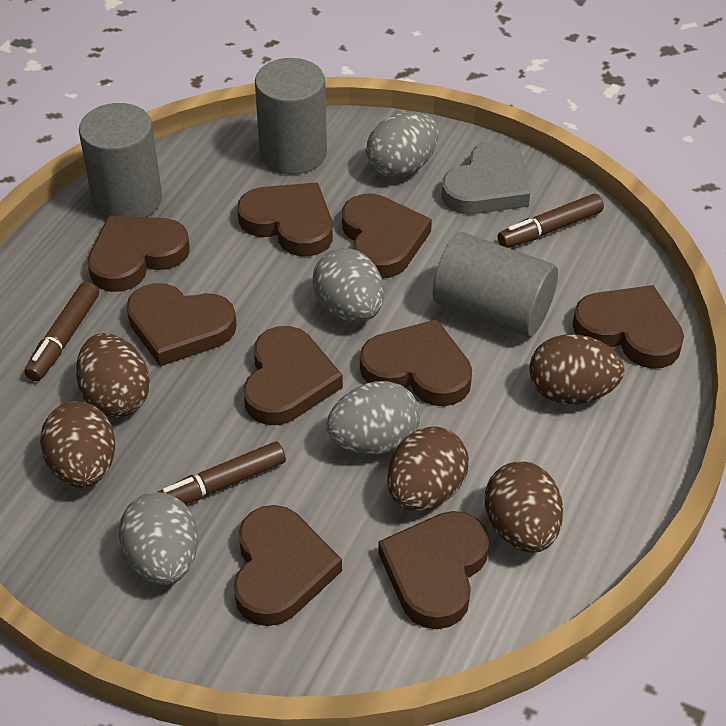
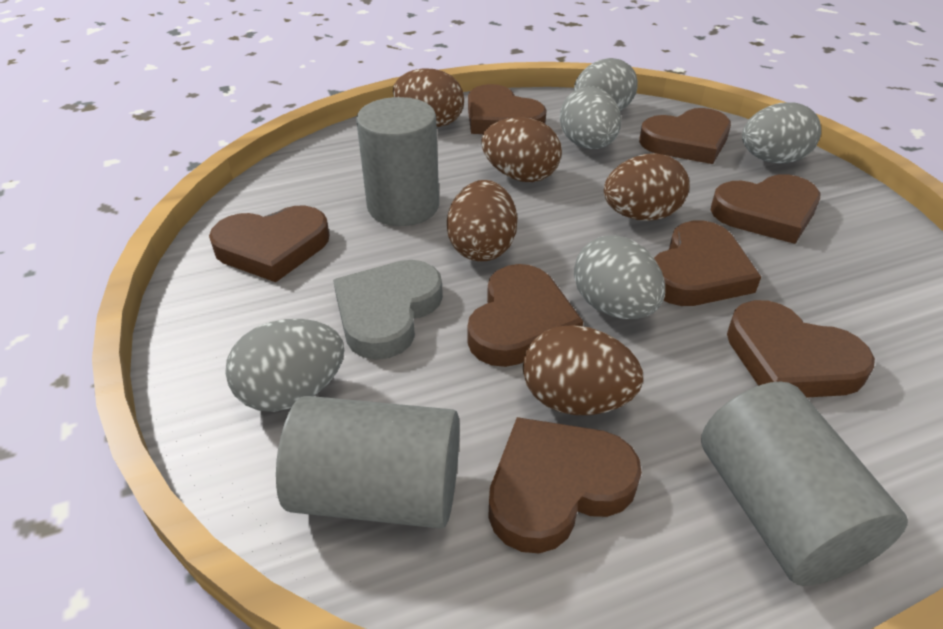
brown heart: 9 -> 8
brown marker: 3 -> 0
grey egg: 4 -> 5

